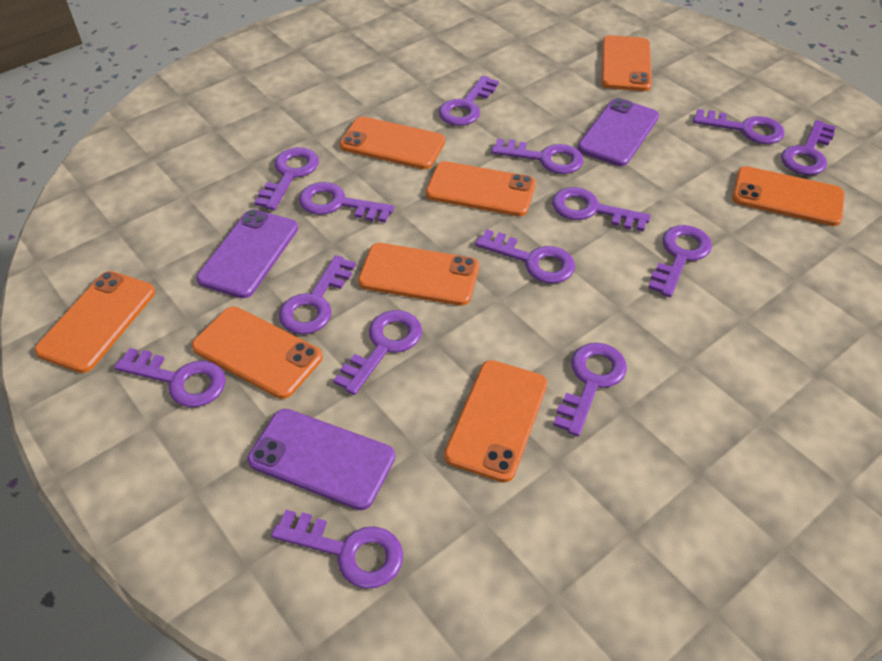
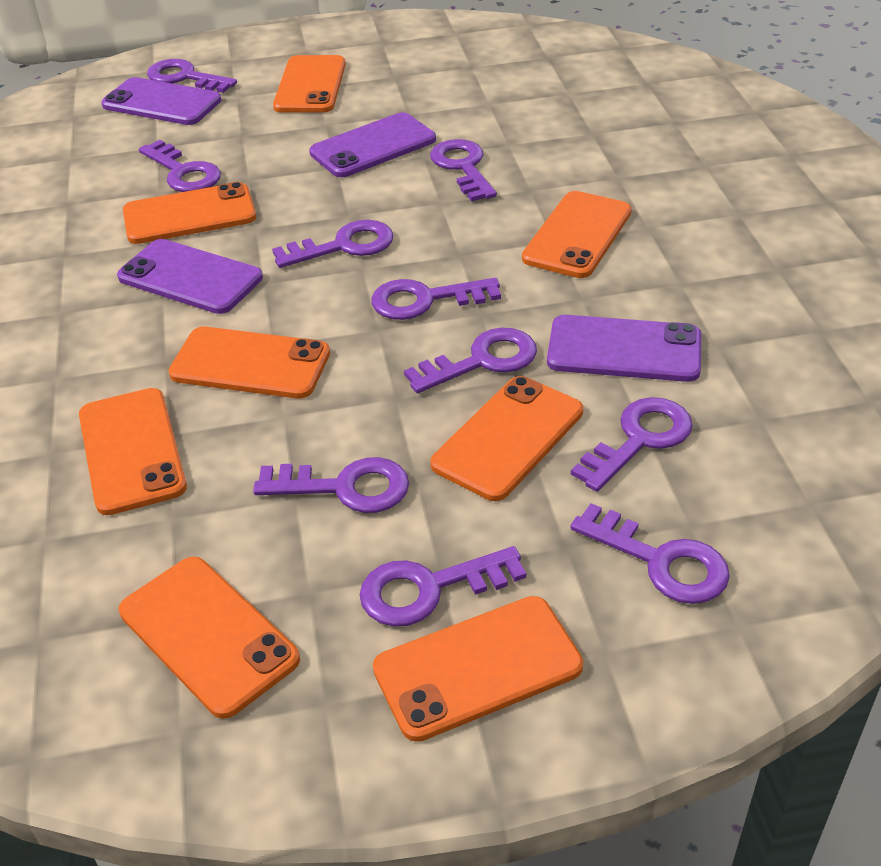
purple key: 14 -> 10
purple phone: 3 -> 4

